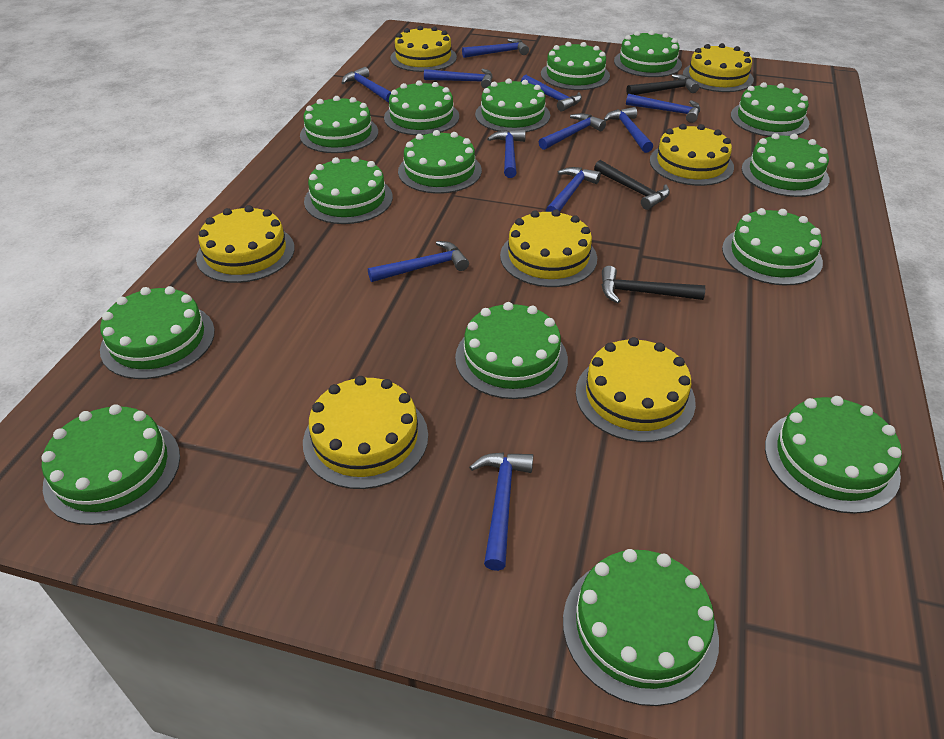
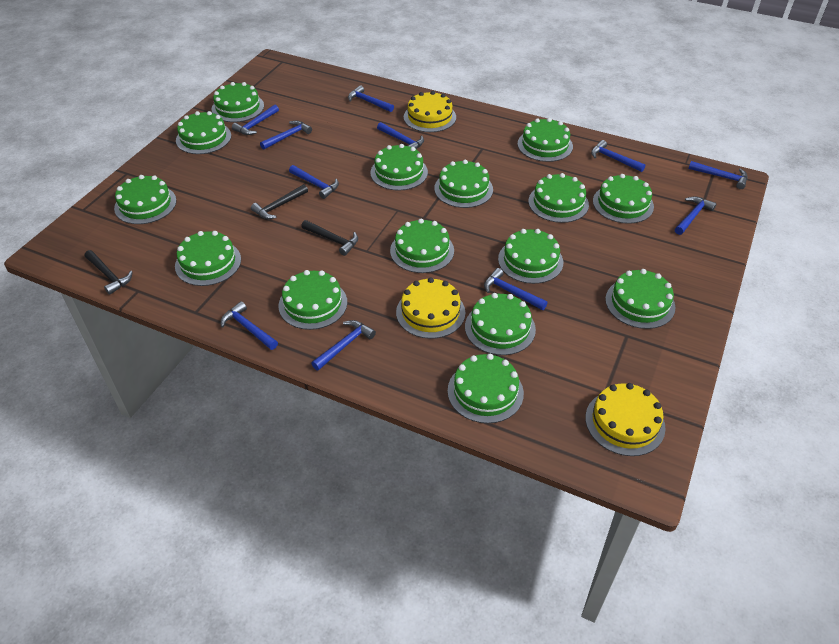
yellow cake: 7 -> 3

